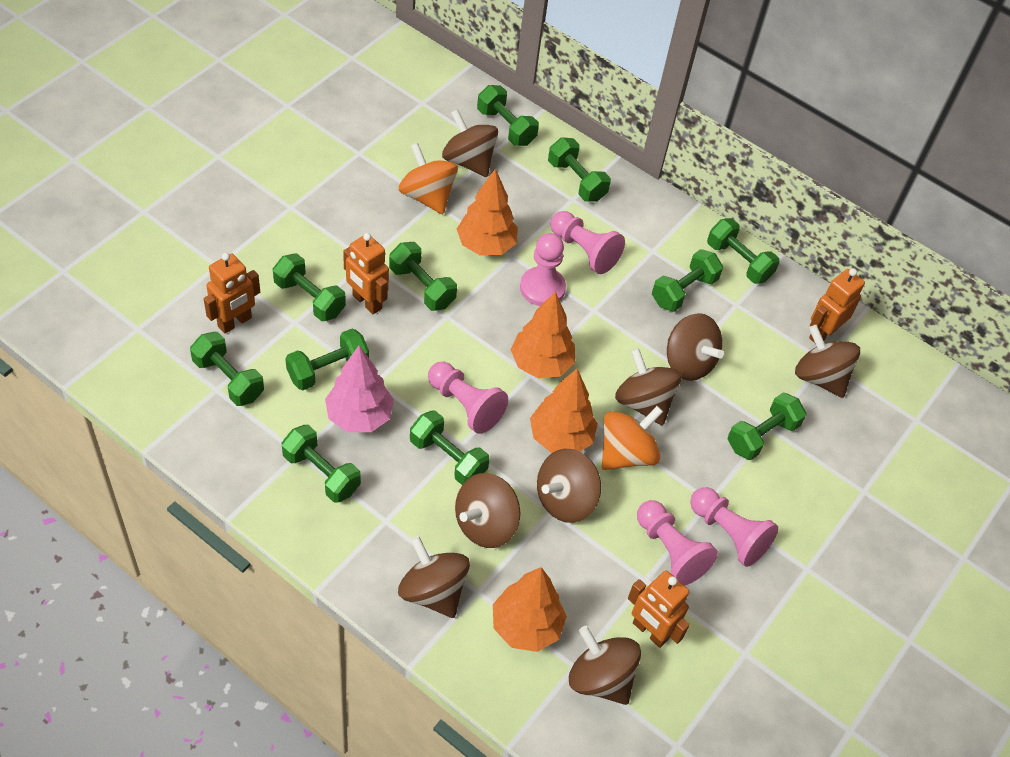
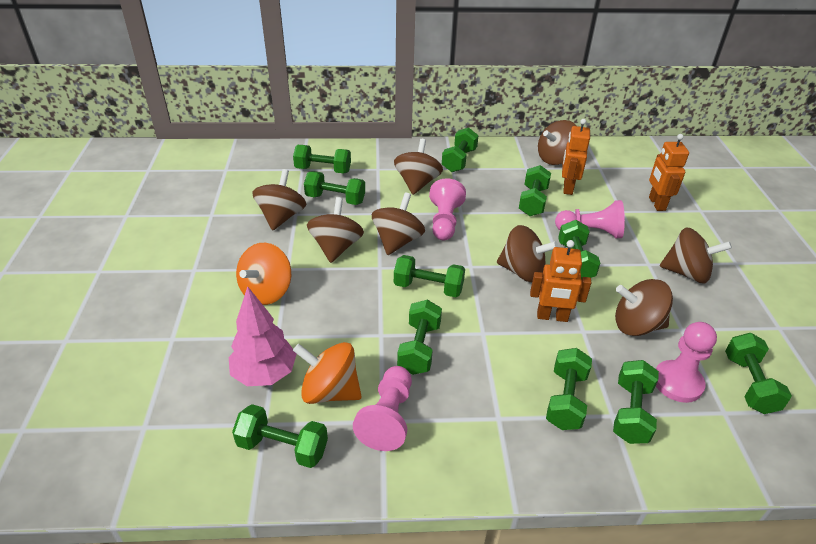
orange robot: 4 -> 3
orange tree: 4 -> 0
pink pawn: 5 -> 4

